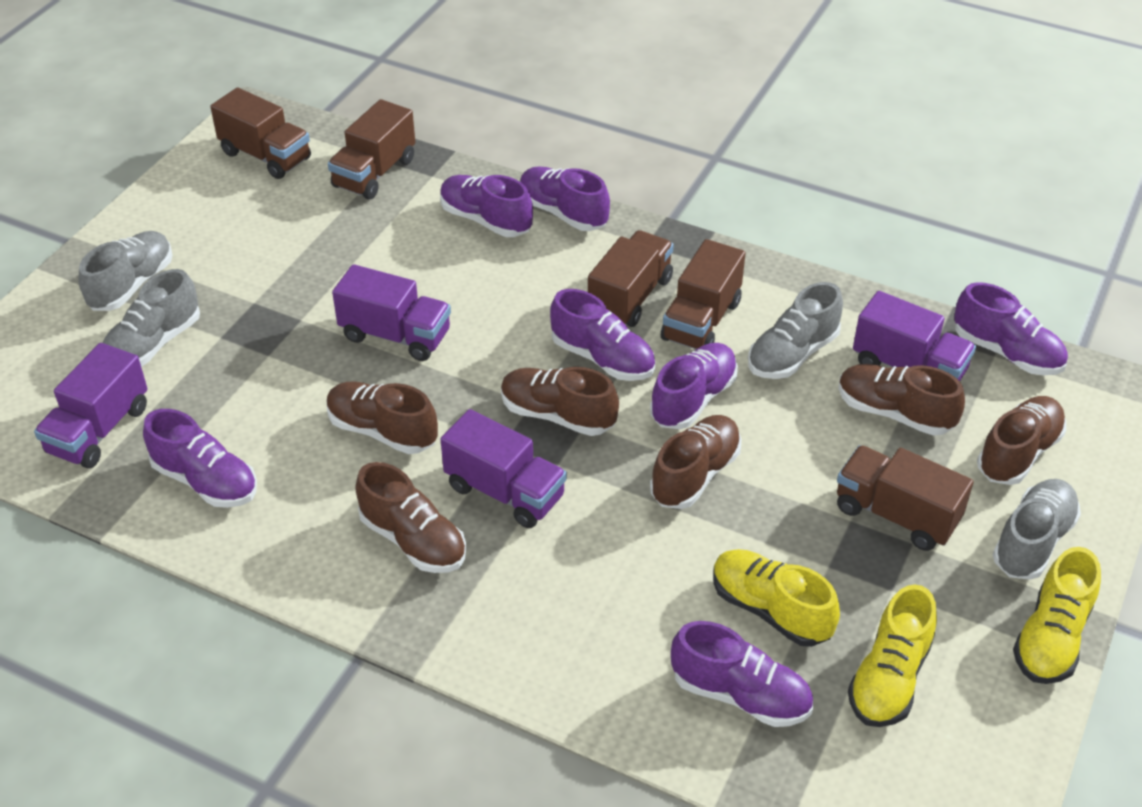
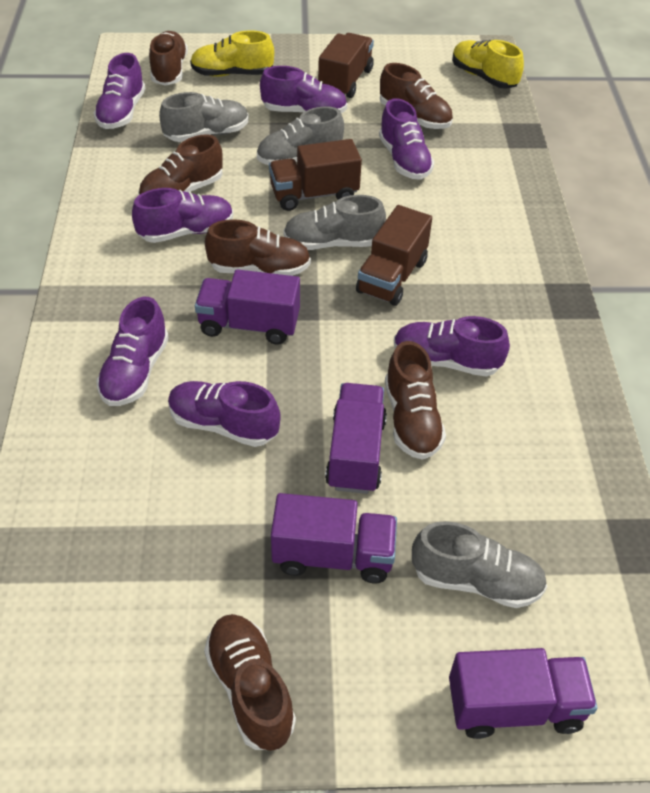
brown truck: 5 -> 3
yellow shoe: 3 -> 2

